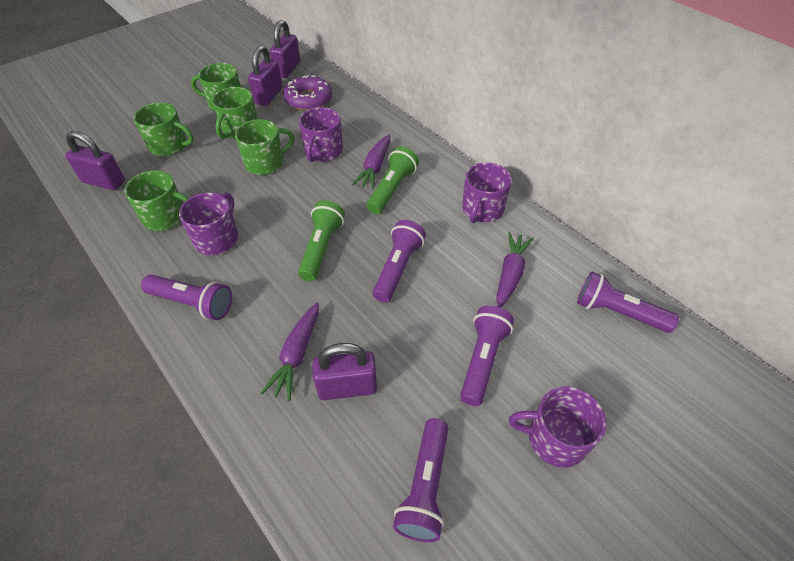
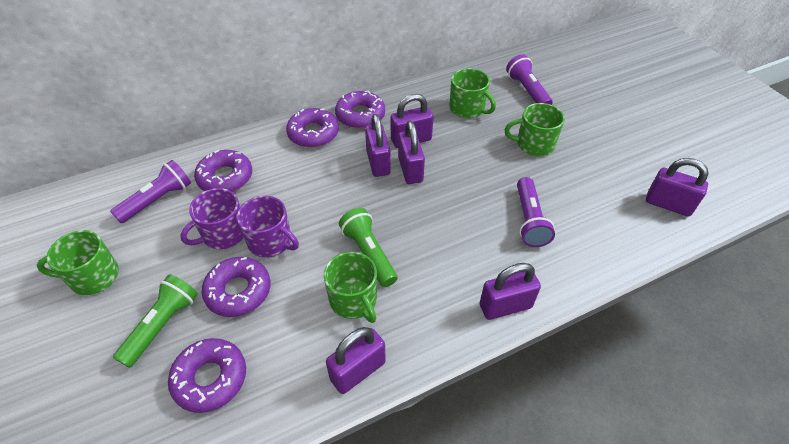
green mug: 5 -> 4
purple carrot: 3 -> 0
purple donut: 1 -> 5
purple flashlight: 5 -> 3
purple mug: 4 -> 2
purple padlock: 4 -> 6

